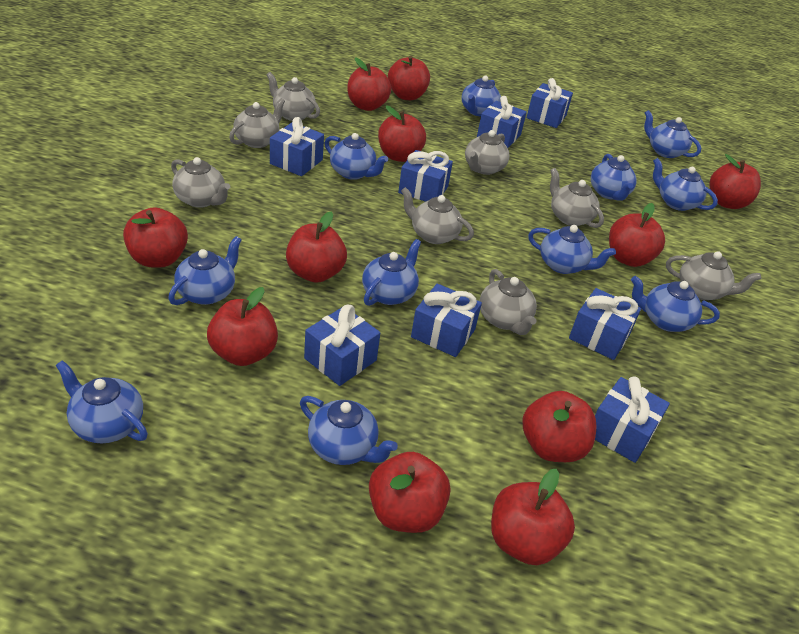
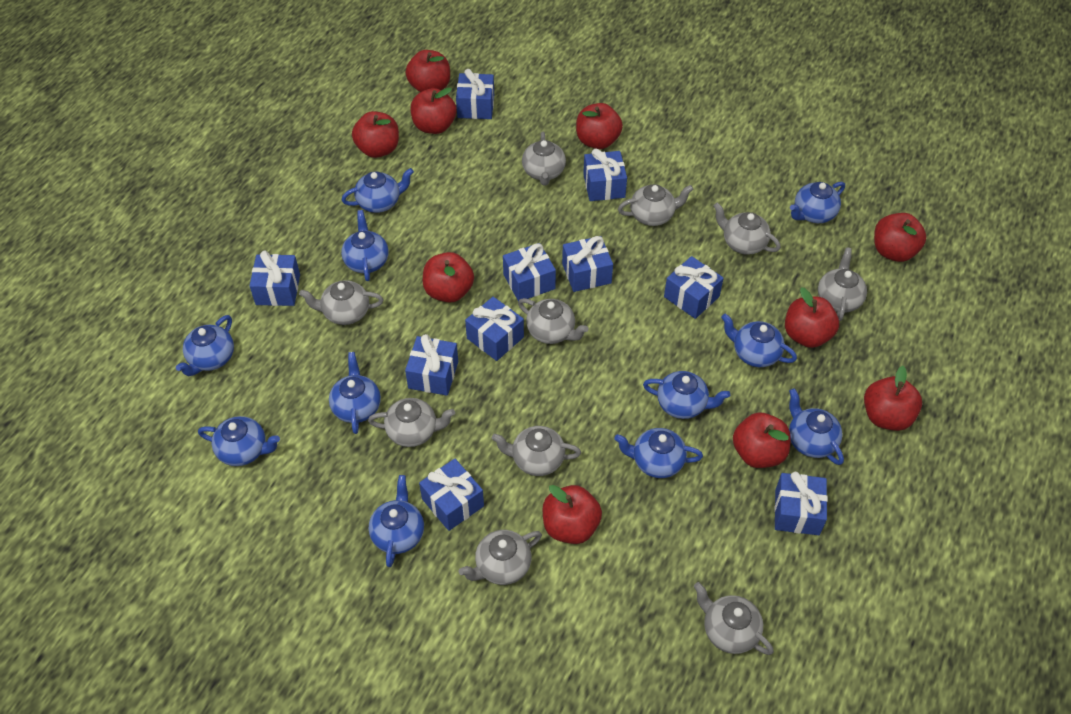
blue gift: 8 -> 10
grey teapot: 8 -> 10
red apple: 11 -> 10

